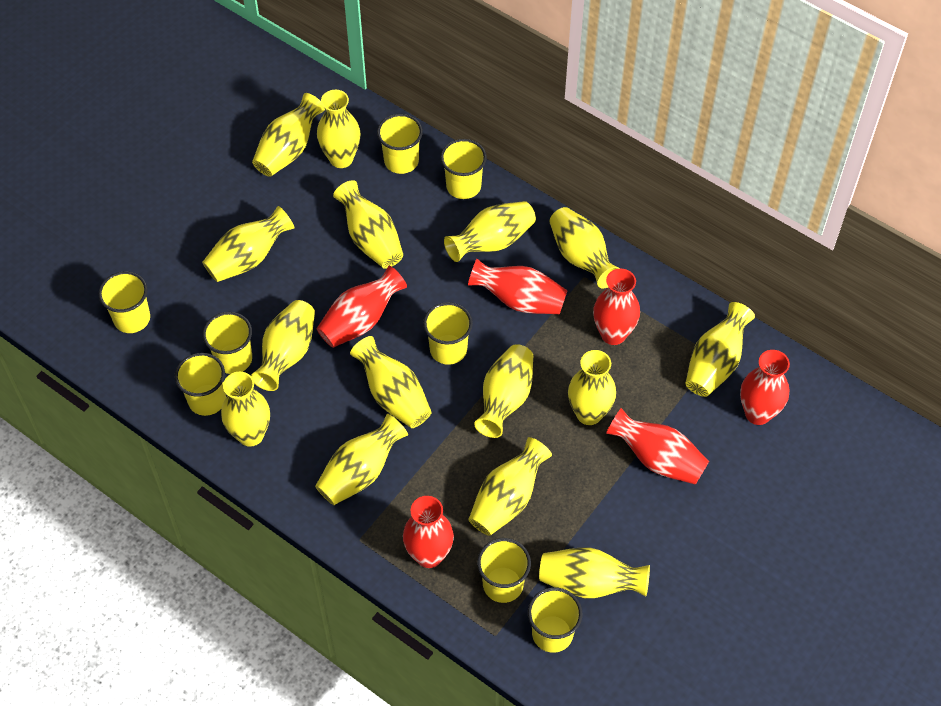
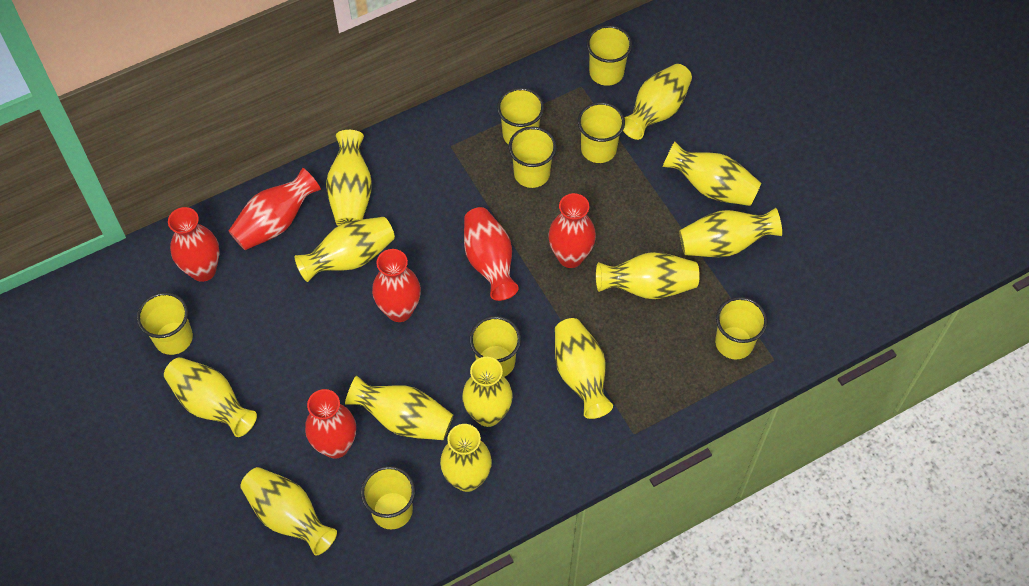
yellow vase: 15 -> 12

